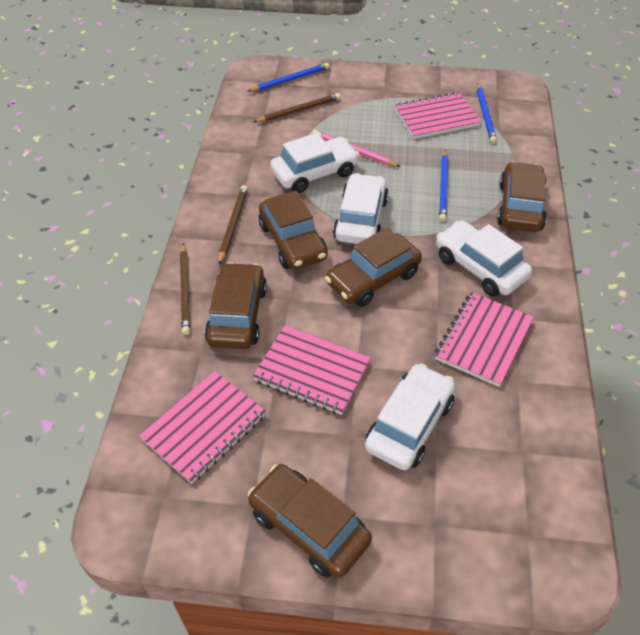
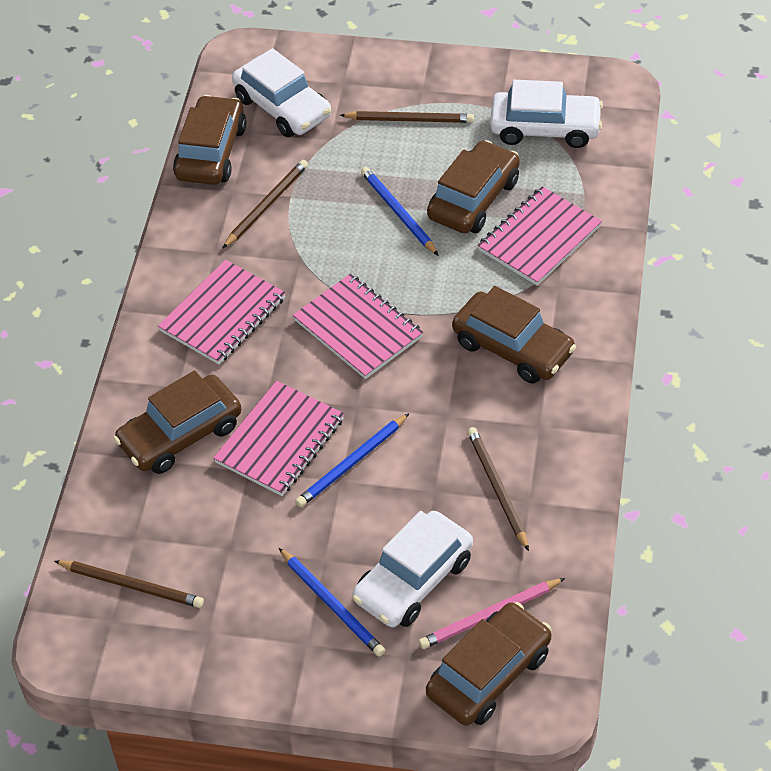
brown pencil: 3 -> 4
white car: 4 -> 3

